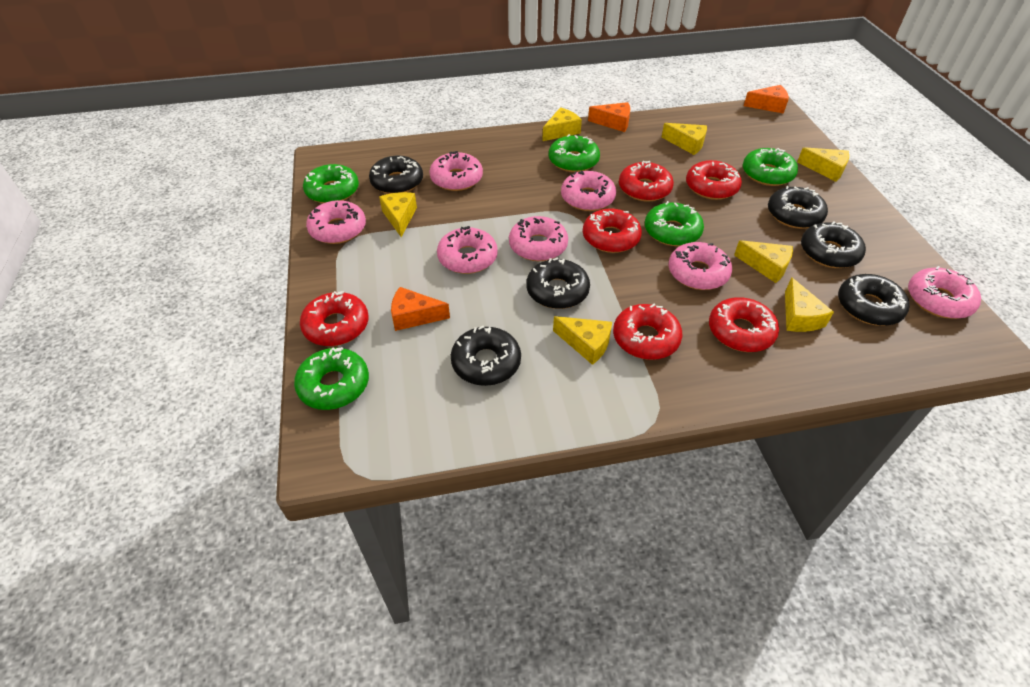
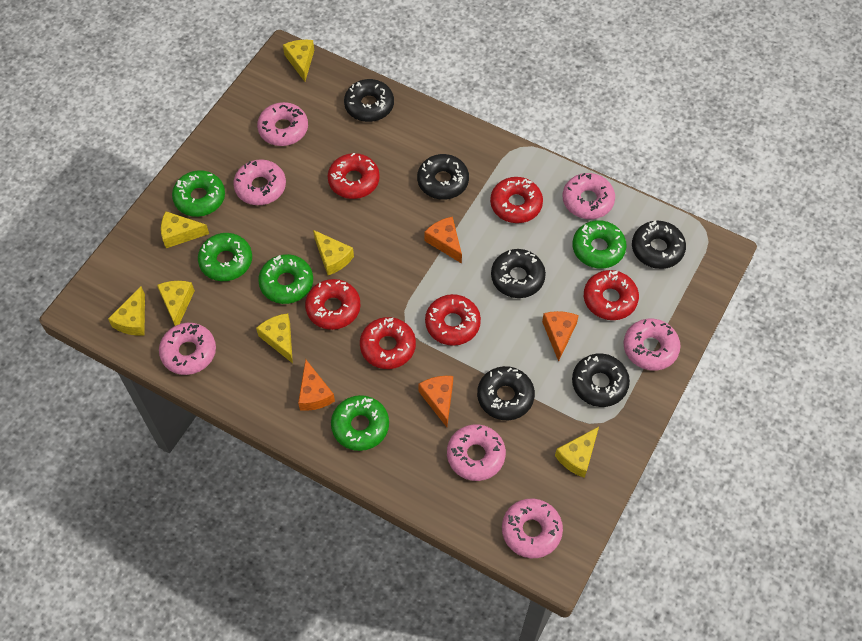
orange cheese: 3 -> 4

